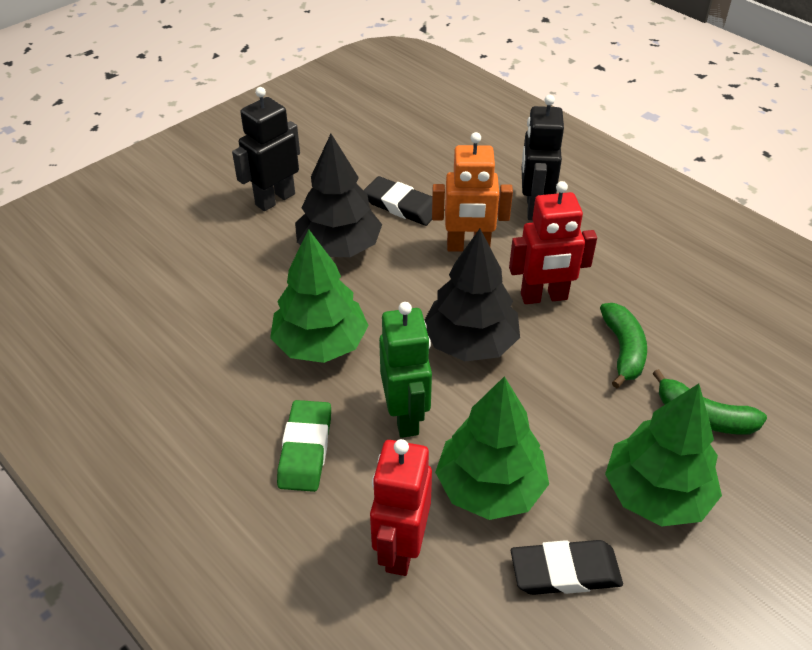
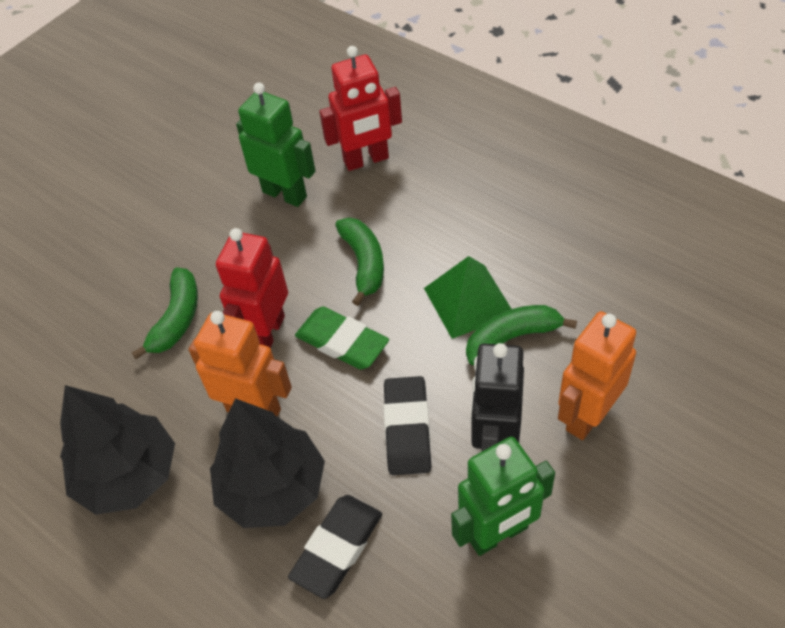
black robot: 2 -> 1
green banana: 2 -> 3
green pyramid: 0 -> 1
green robot: 1 -> 2
green tree: 3 -> 0
orange robot: 1 -> 2

